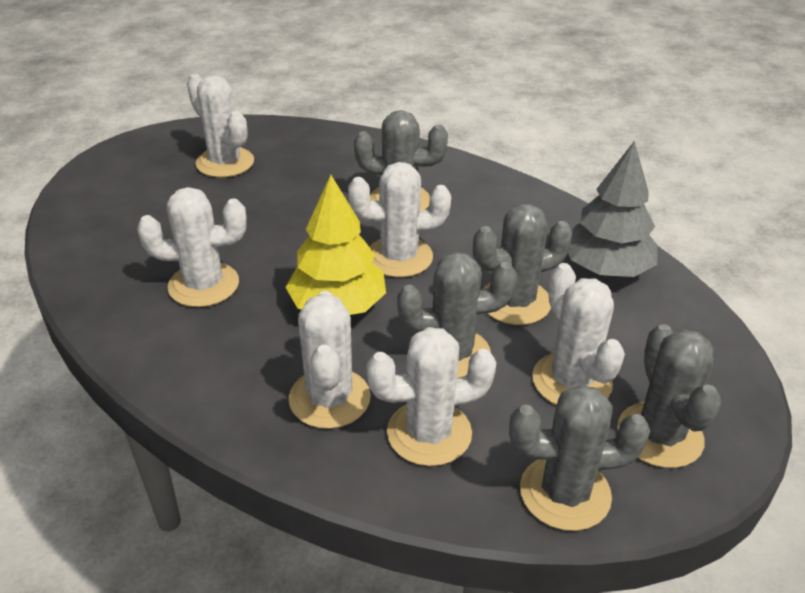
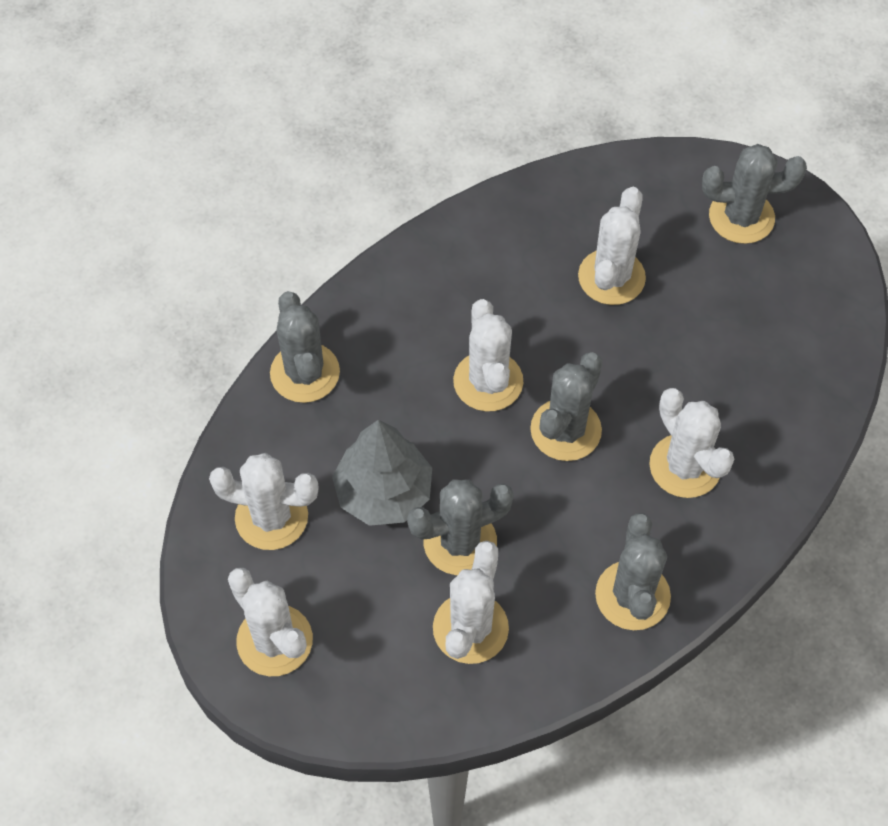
yellow tree: 1 -> 0

